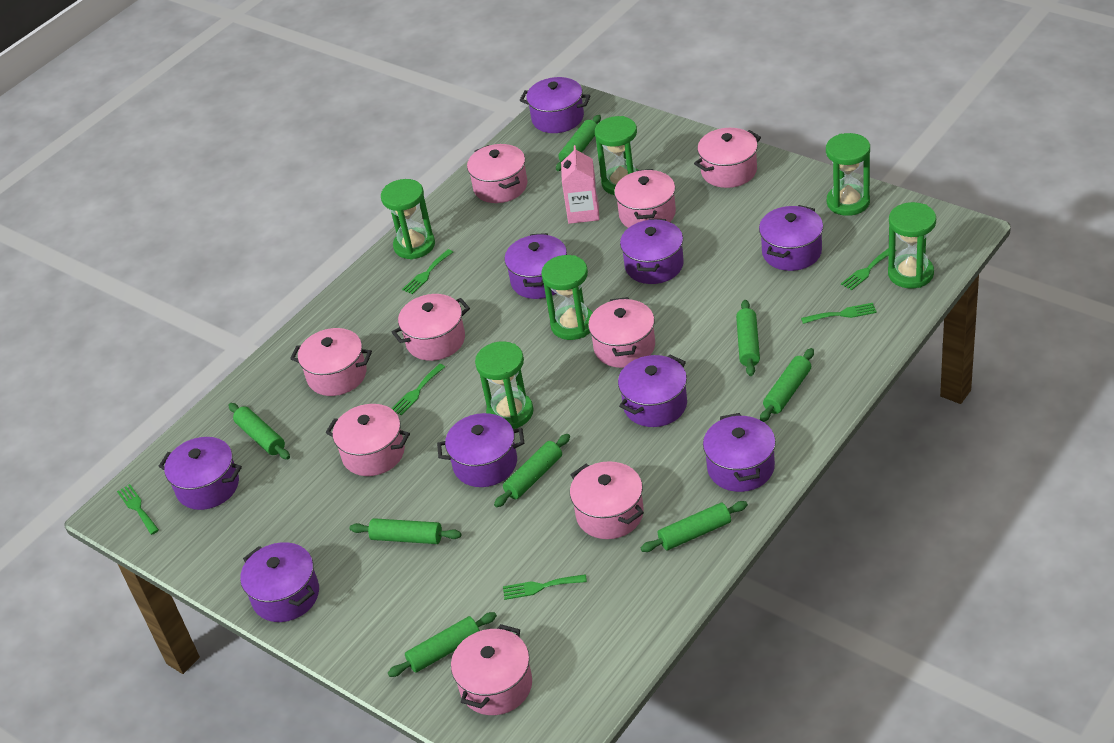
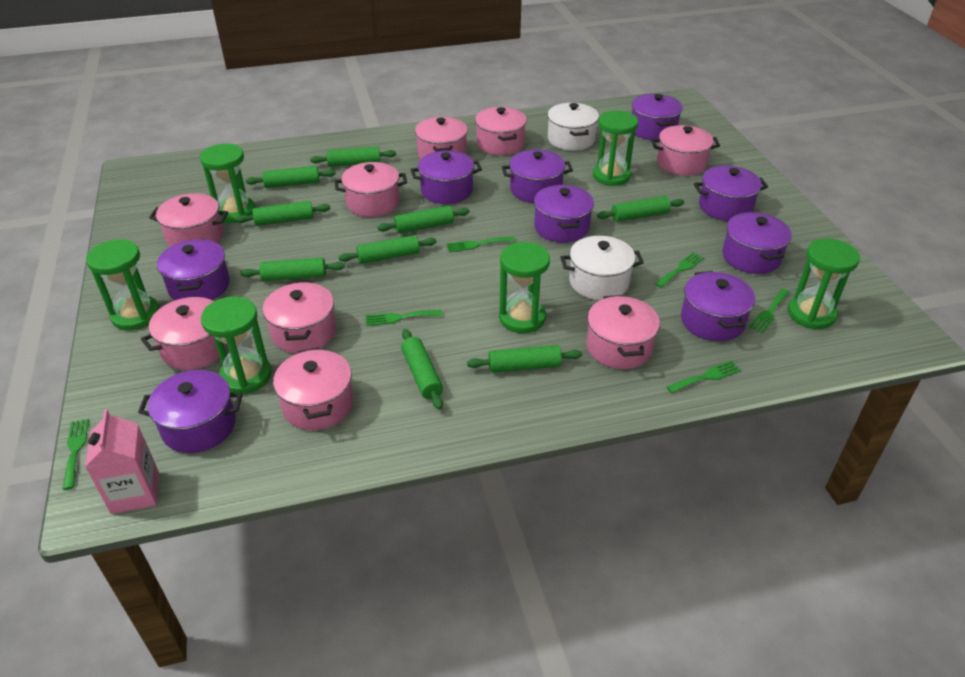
green rolling pin: 8 -> 9
white pot: 0 -> 2

